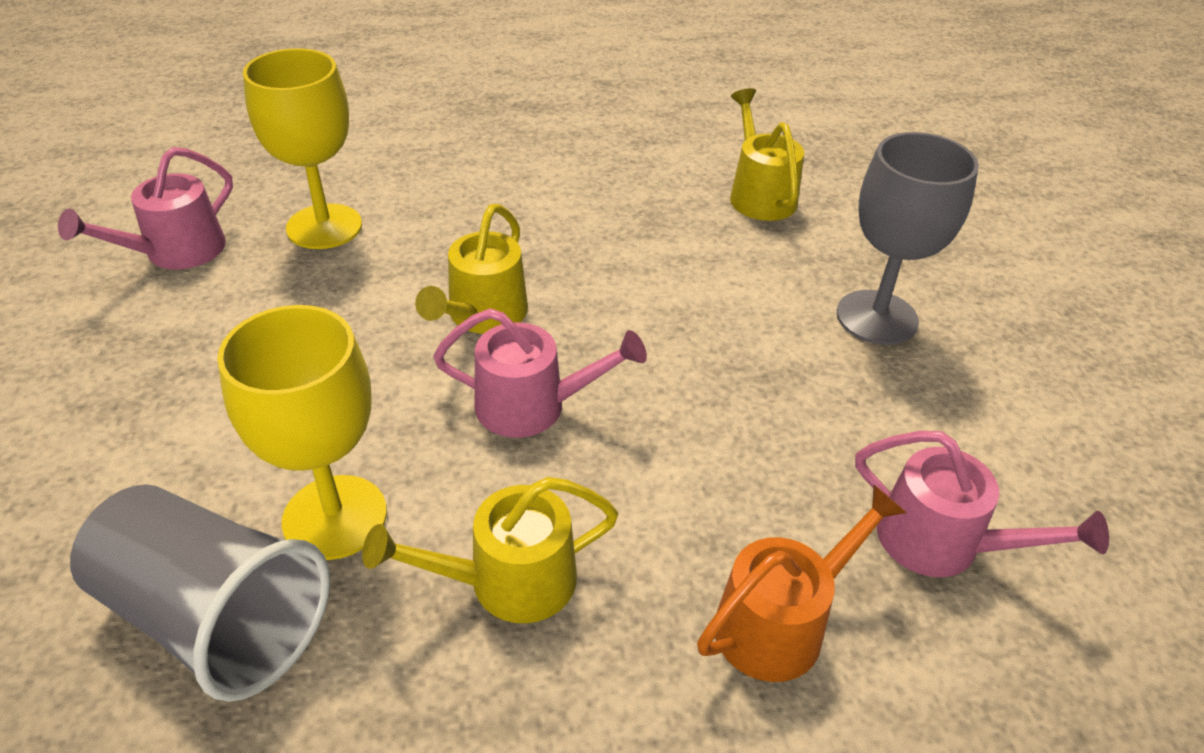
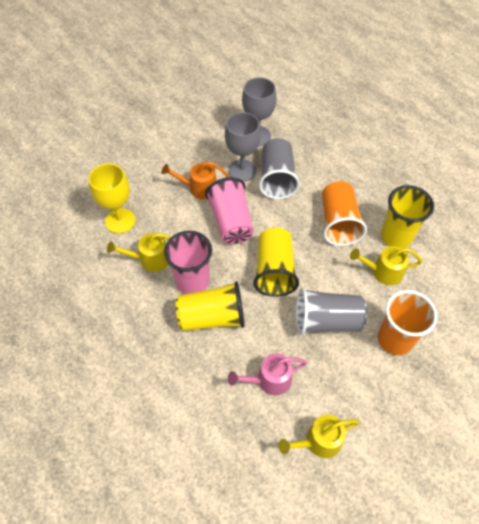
grey cup: 1 -> 2
grey goblet: 1 -> 2
orange cup: 0 -> 2
pink cup: 0 -> 2
pink watering can: 3 -> 1
yellow cup: 0 -> 3
yellow goblet: 2 -> 1

